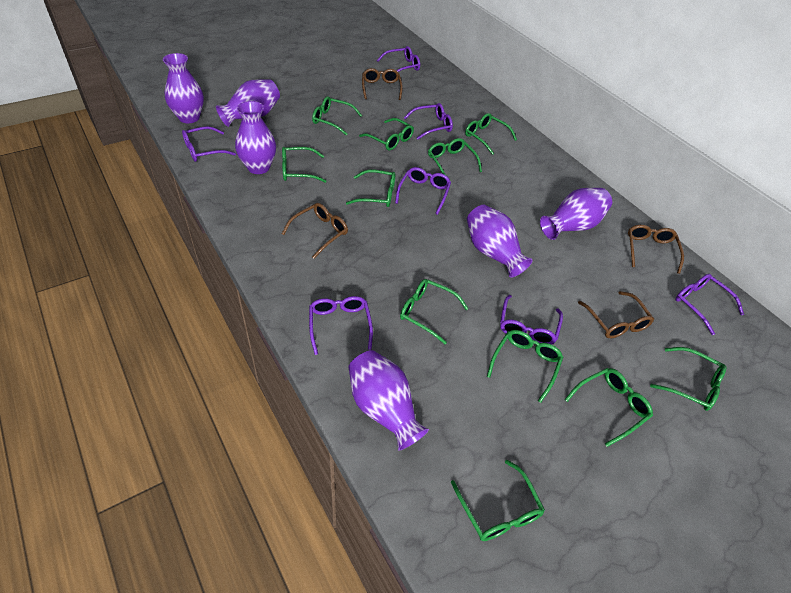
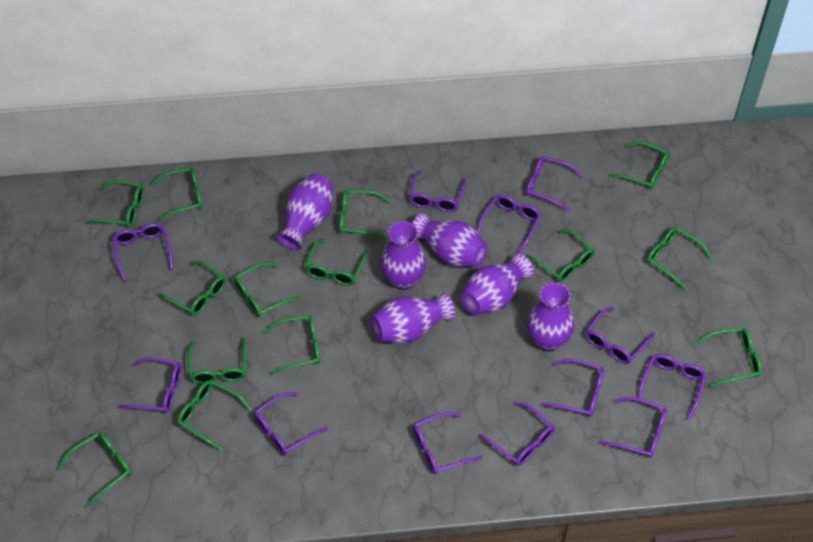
brown glasses: 4 -> 0
green glasses: 11 -> 14
purple glasses: 7 -> 12

